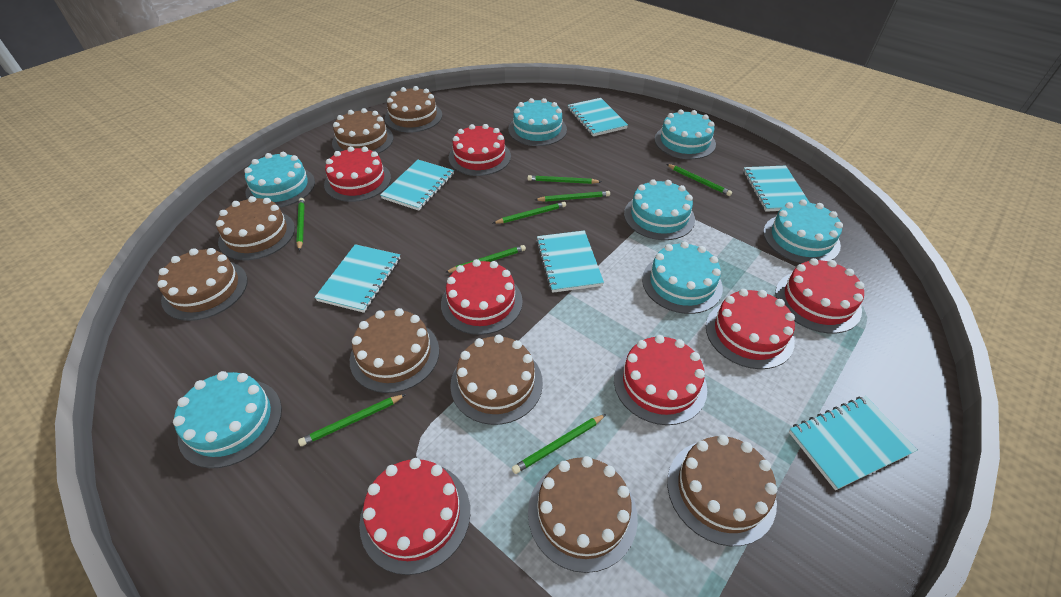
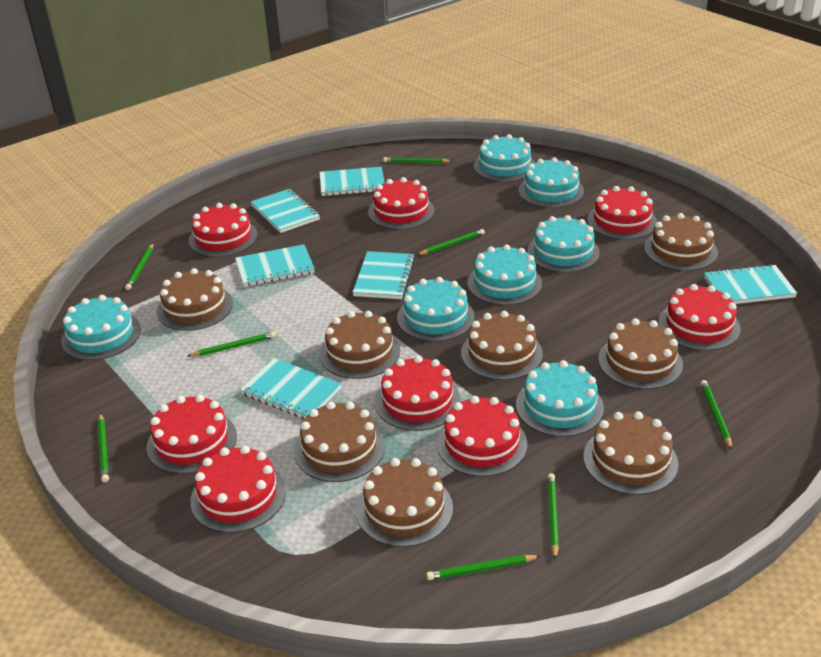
red cake: 7 -> 8

